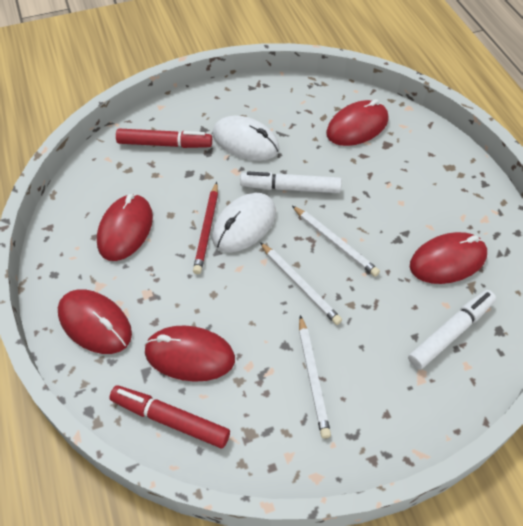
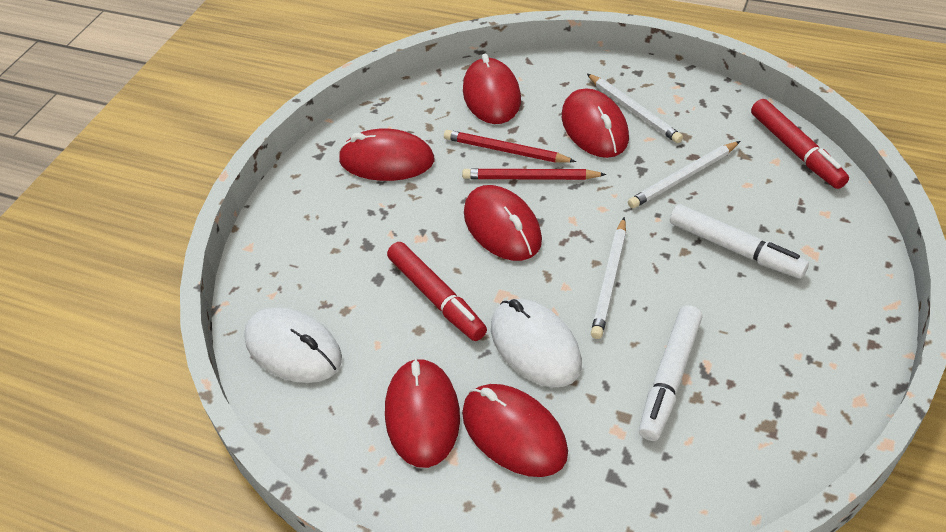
red mouse: 5 -> 6
red pencil: 1 -> 2

